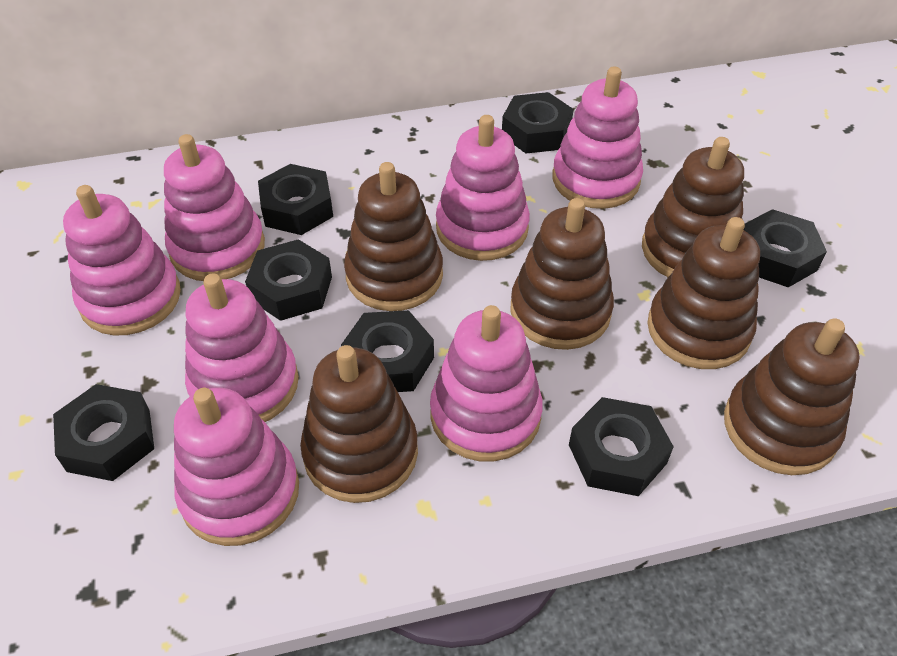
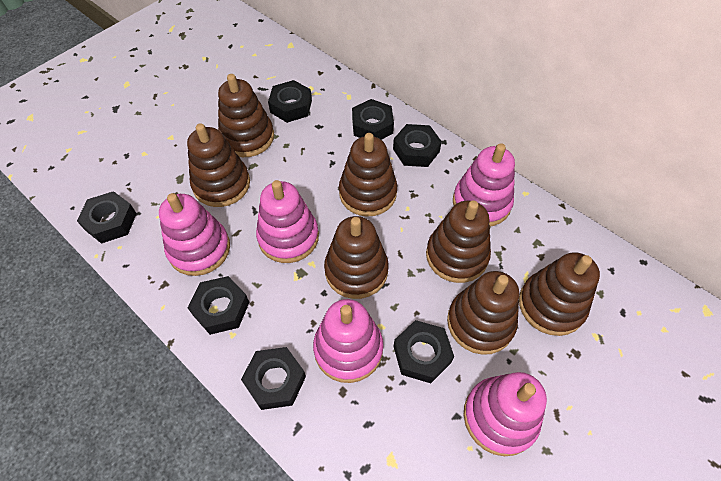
brown stacking toy: 6 -> 7
pink stacking toy: 7 -> 5

